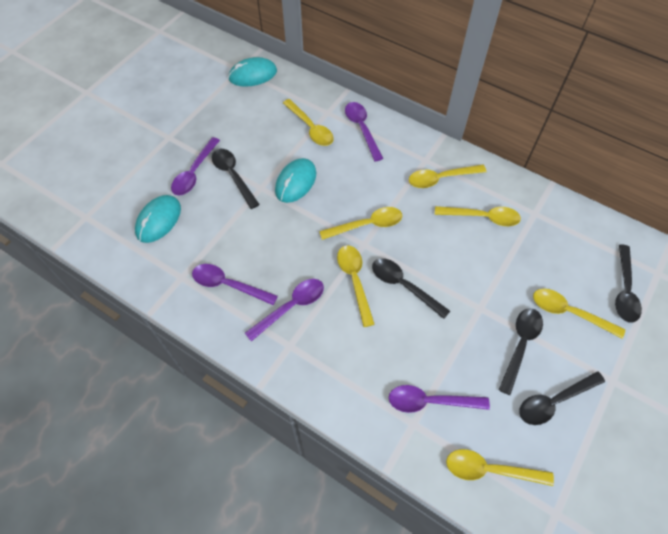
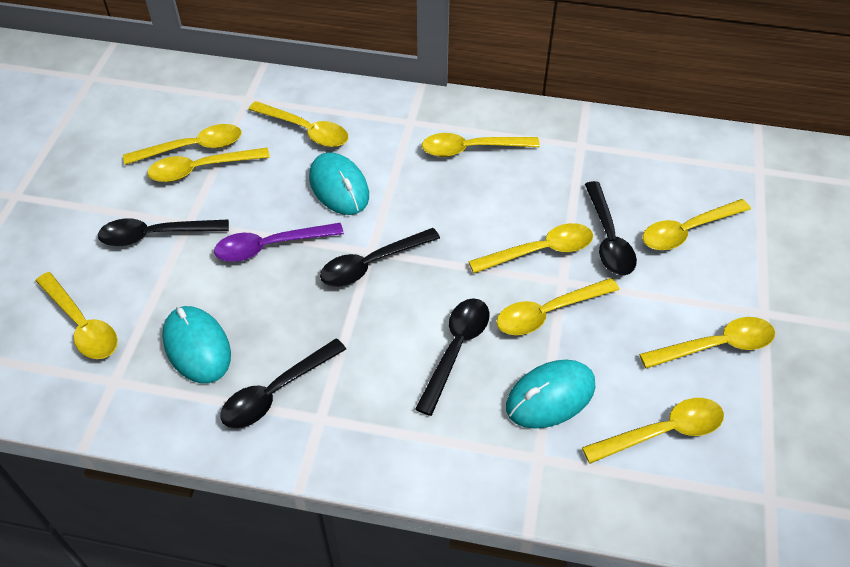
purple spoon: 5 -> 1
yellow spoon: 7 -> 10

